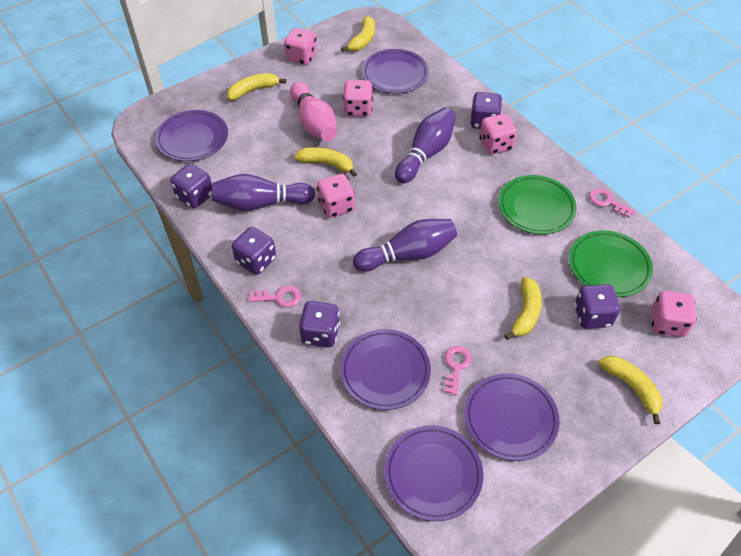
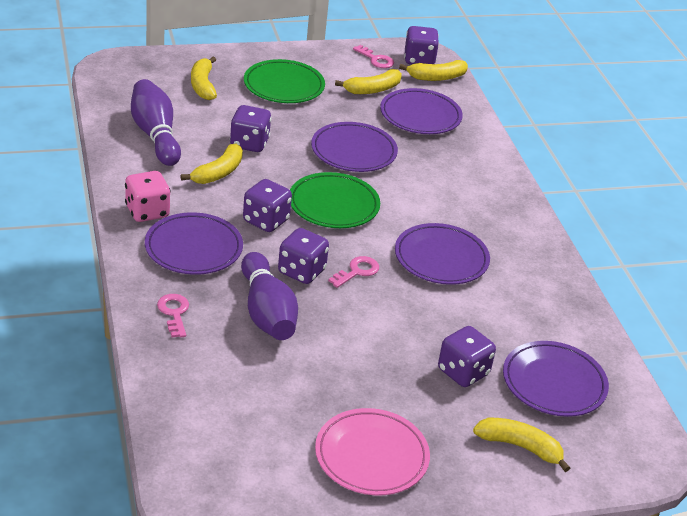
pink bowling pin: 1 -> 0
pink dice: 5 -> 1
pink plate: 0 -> 1
purple bowling pin: 3 -> 2

